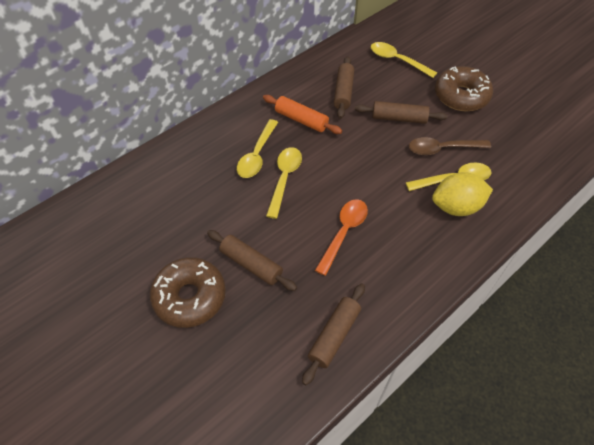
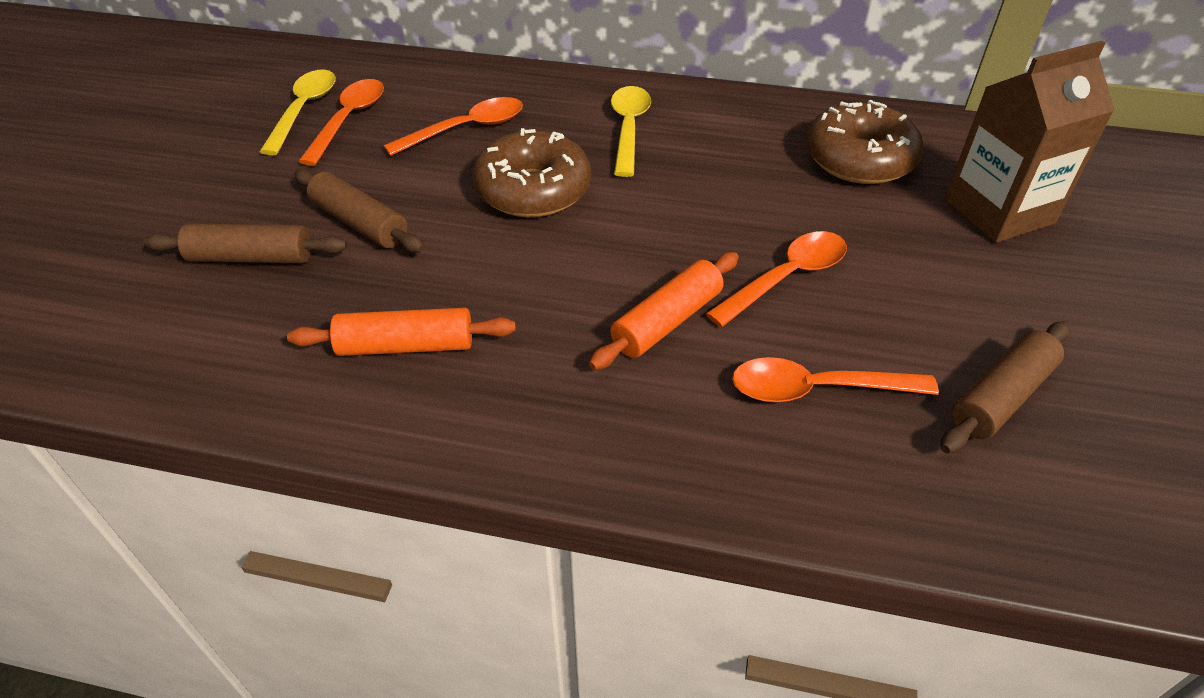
brown carton: 0 -> 1
brown rolling pin: 4 -> 3
brown spoon: 1 -> 0
orange rolling pin: 1 -> 2
orange spoon: 1 -> 4
yellow lemon: 1 -> 0
yellow spoon: 4 -> 2

